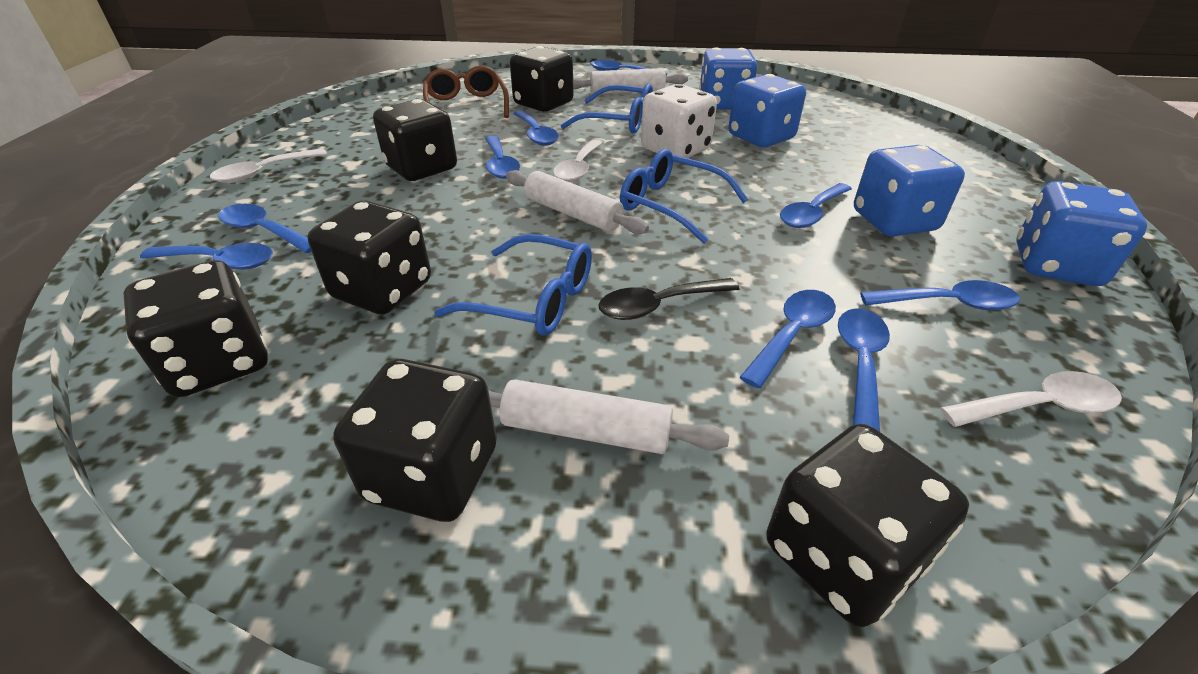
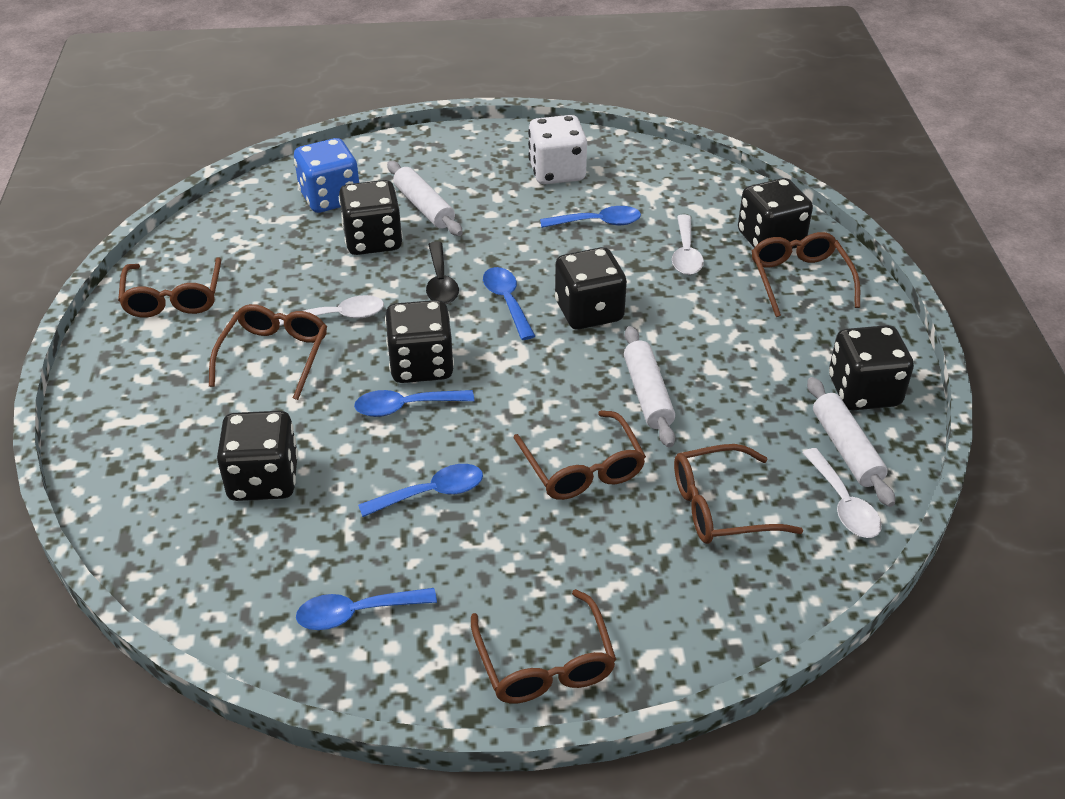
blue dice: 4 -> 1
blue glasses: 3 -> 0
blue spoon: 9 -> 5
brown glasses: 1 -> 6

